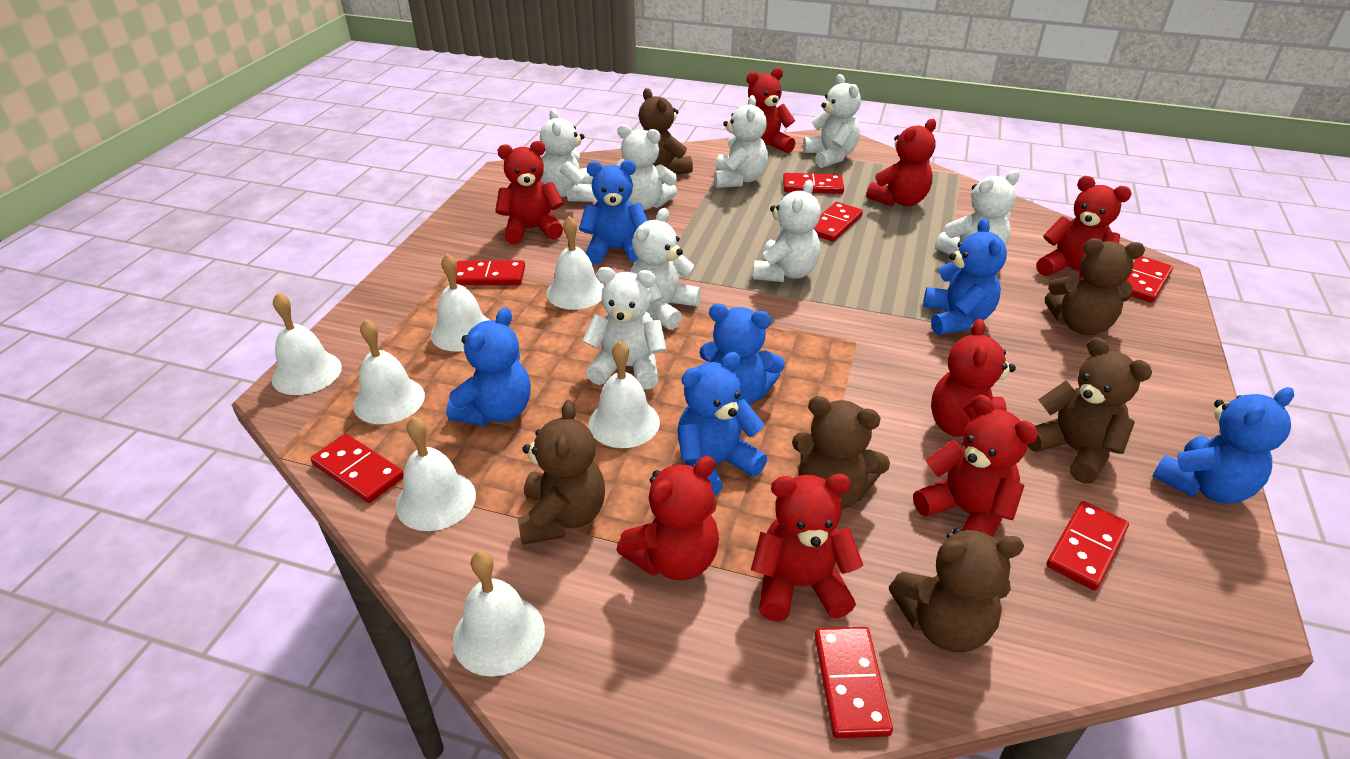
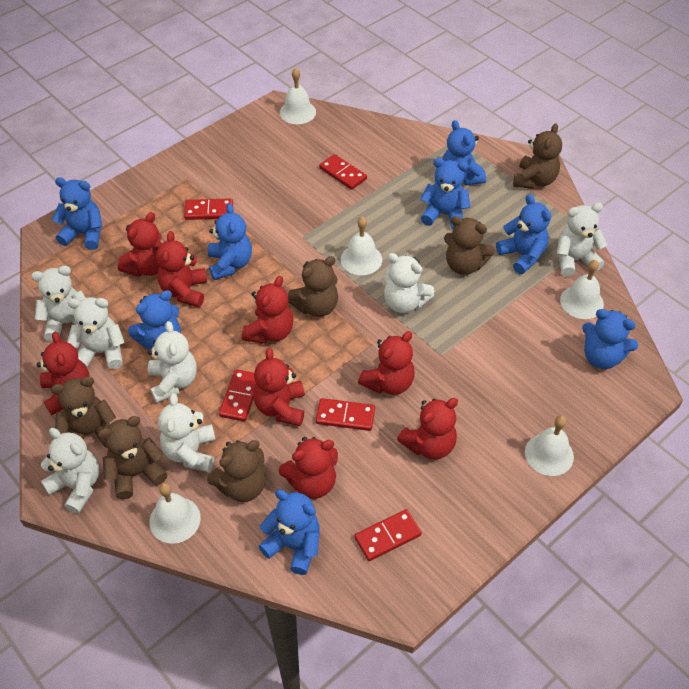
blue teddy bear: 6 -> 8
red domino: 7 -> 5
white bell: 7 -> 5
white teddy bear: 8 -> 7

